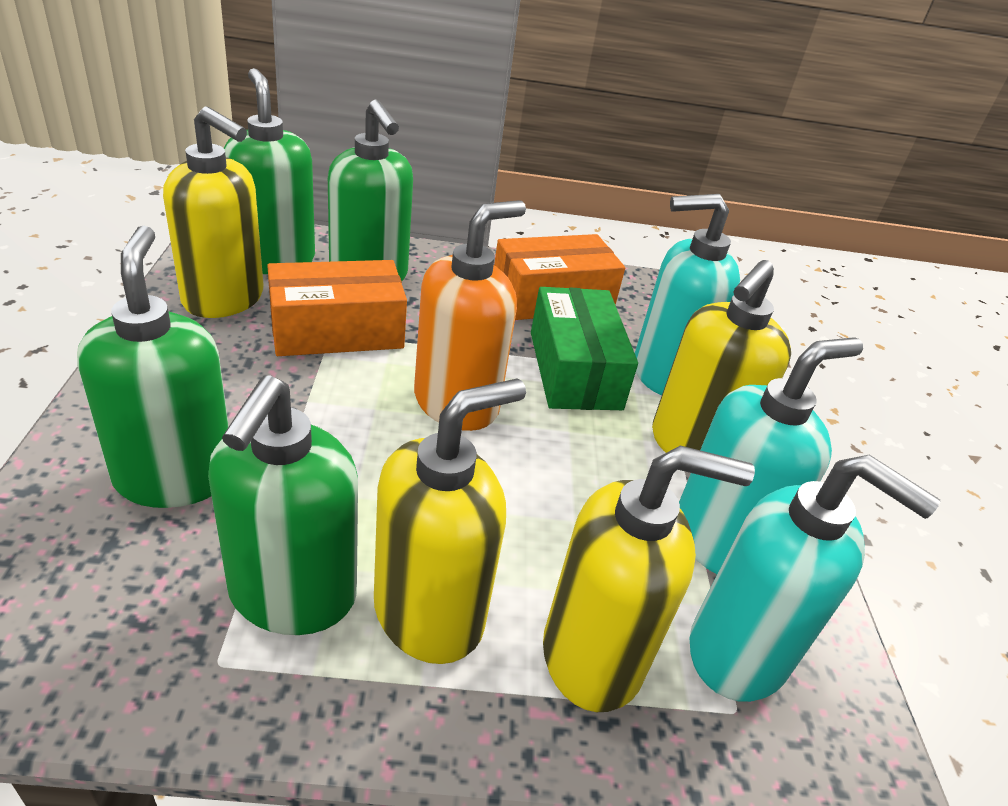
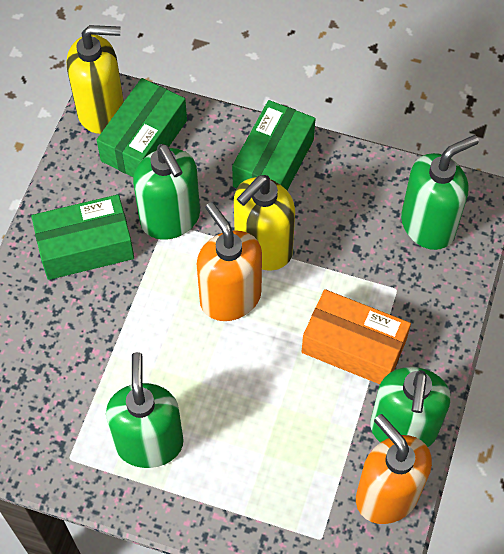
green box: 1 -> 3
orange box: 2 -> 1
orange soap dispenser: 1 -> 2
turquoise soap dispenser: 3 -> 0
yellow soap dispenser: 4 -> 2

